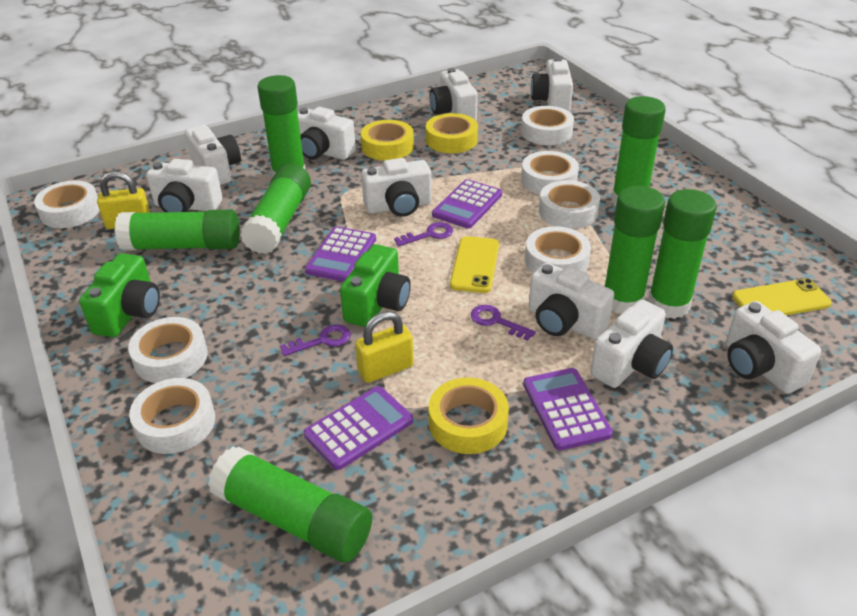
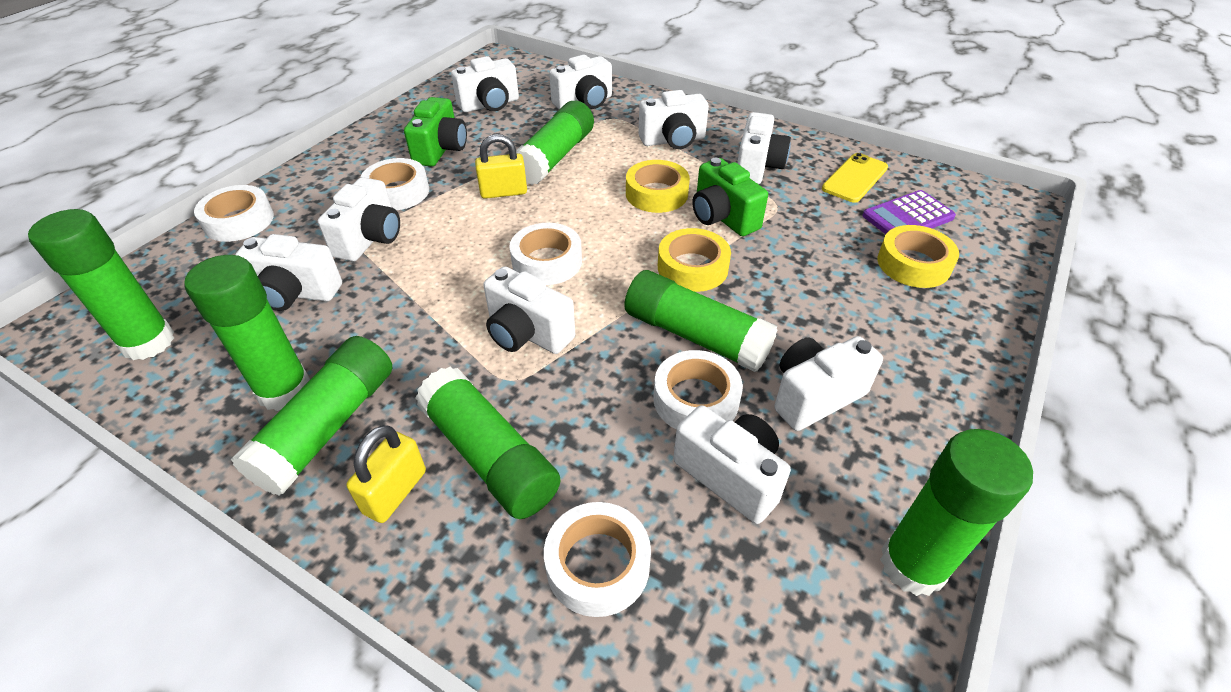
purple calculator: 4 -> 1
purple key: 3 -> 0
white tape: 7 -> 5
yellow phone: 2 -> 1

